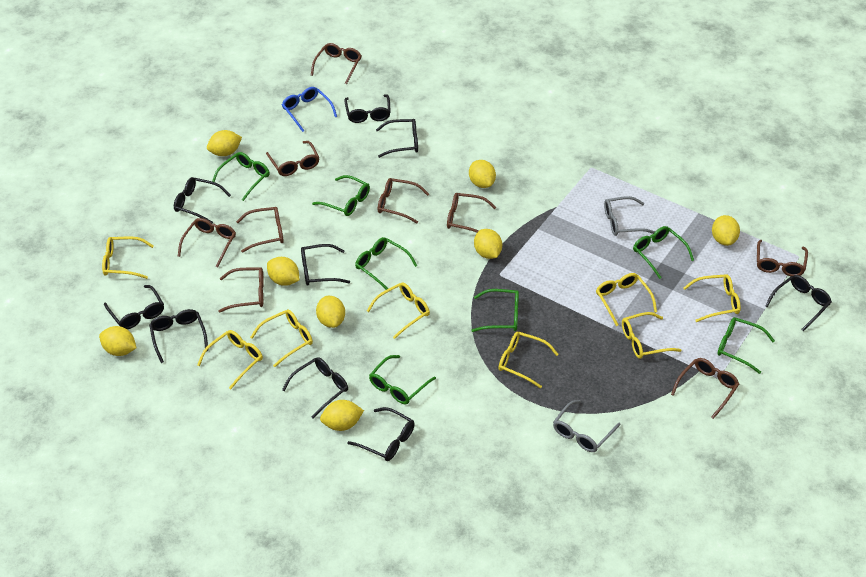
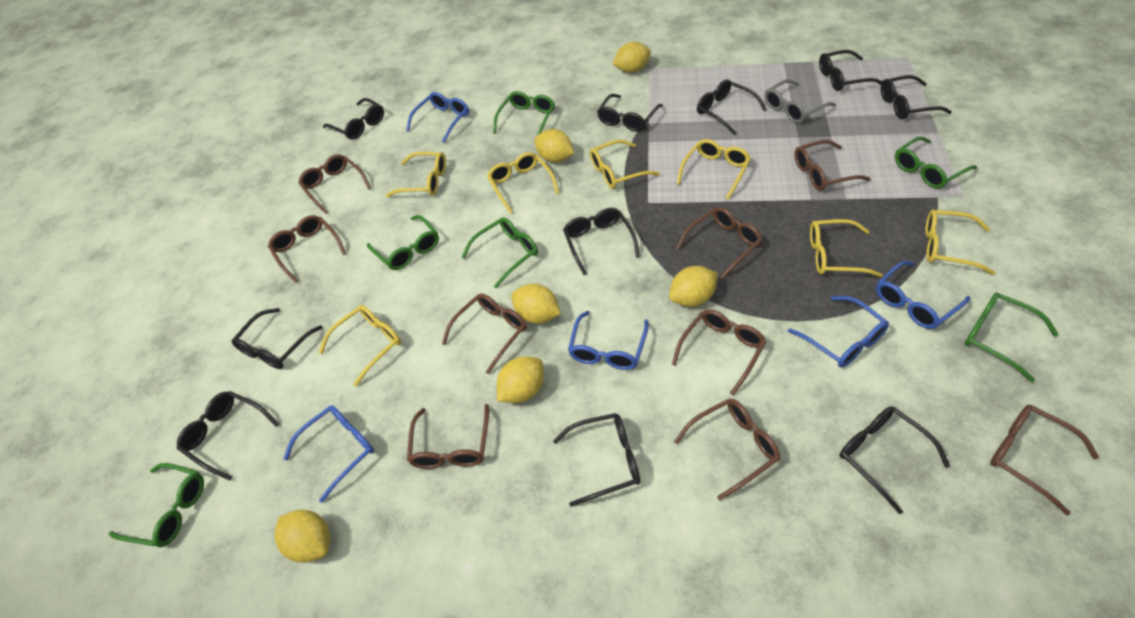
black glasses: 9 -> 10
blue glasses: 1 -> 5
green glasses: 7 -> 6
grey glasses: 2 -> 1
yellow glasses: 8 -> 7
yellow lemon: 8 -> 6

